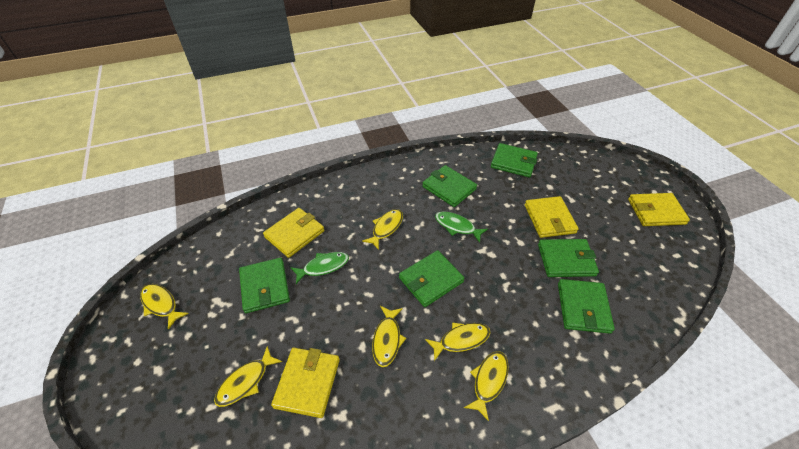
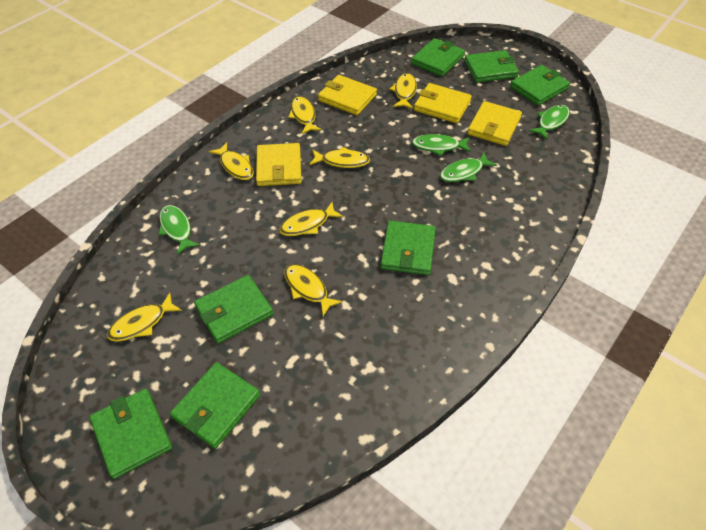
green fish: 2 -> 4
green wallet: 6 -> 7
yellow fish: 6 -> 7

